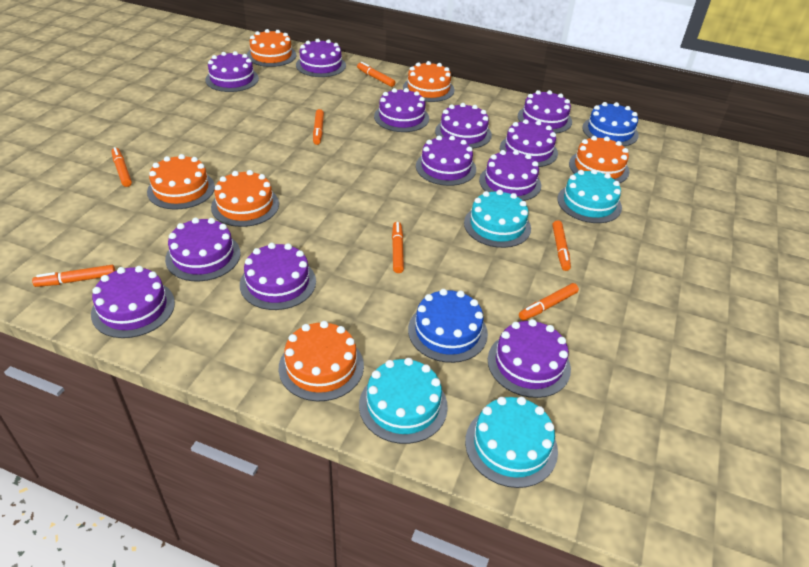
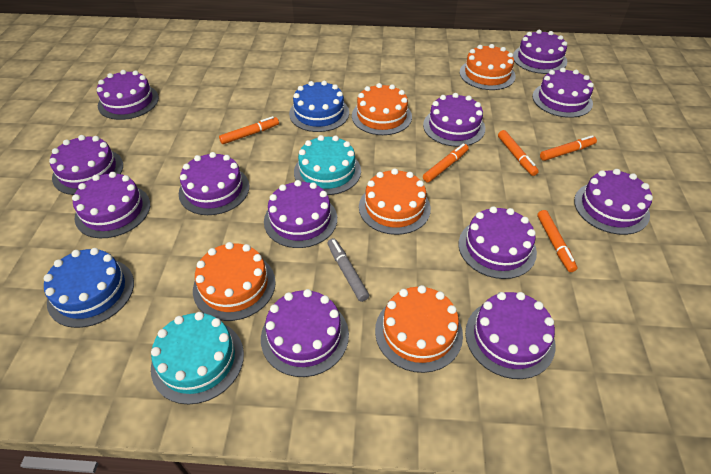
grey marker: 0 -> 1
orange cake: 6 -> 5
orange marker: 7 -> 5
turquoise cake: 4 -> 2

